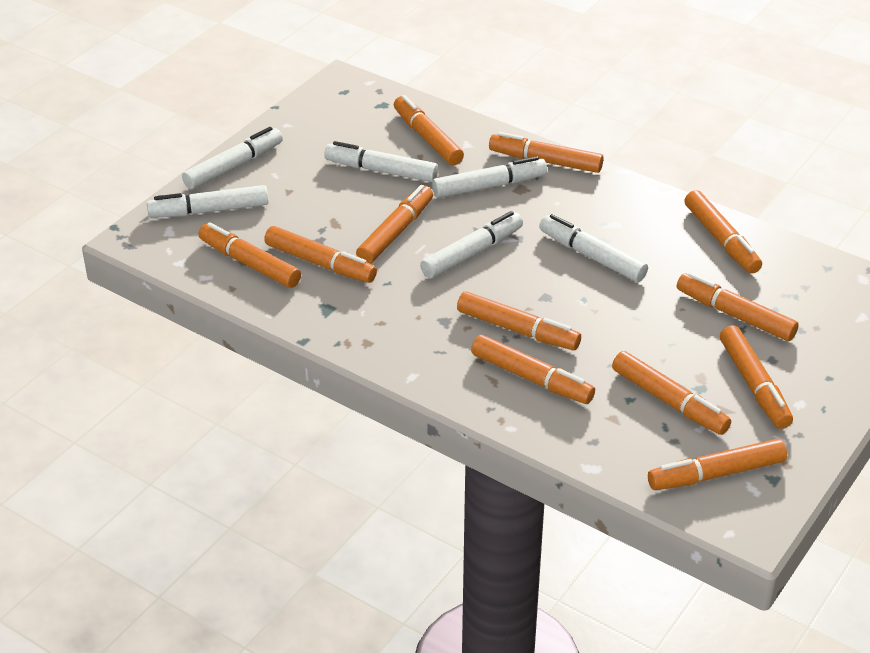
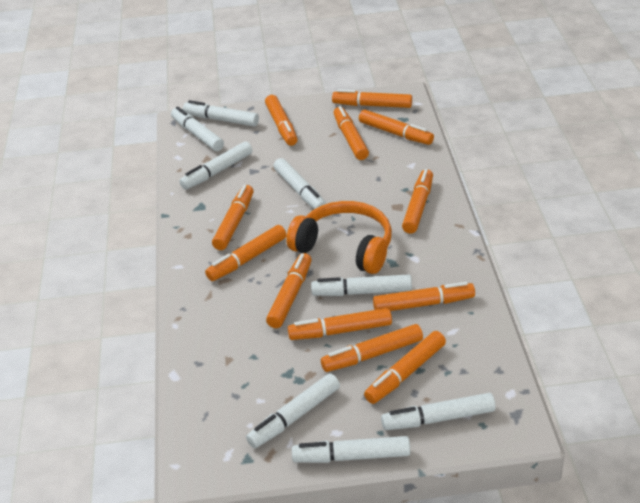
orange headphones: 0 -> 1
white marker: 6 -> 8

